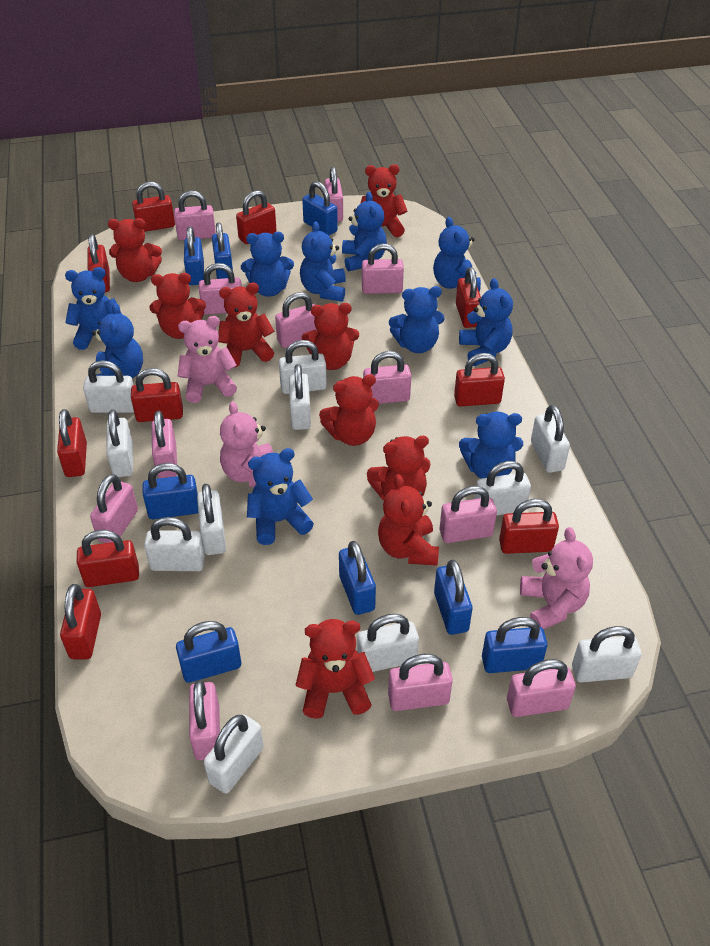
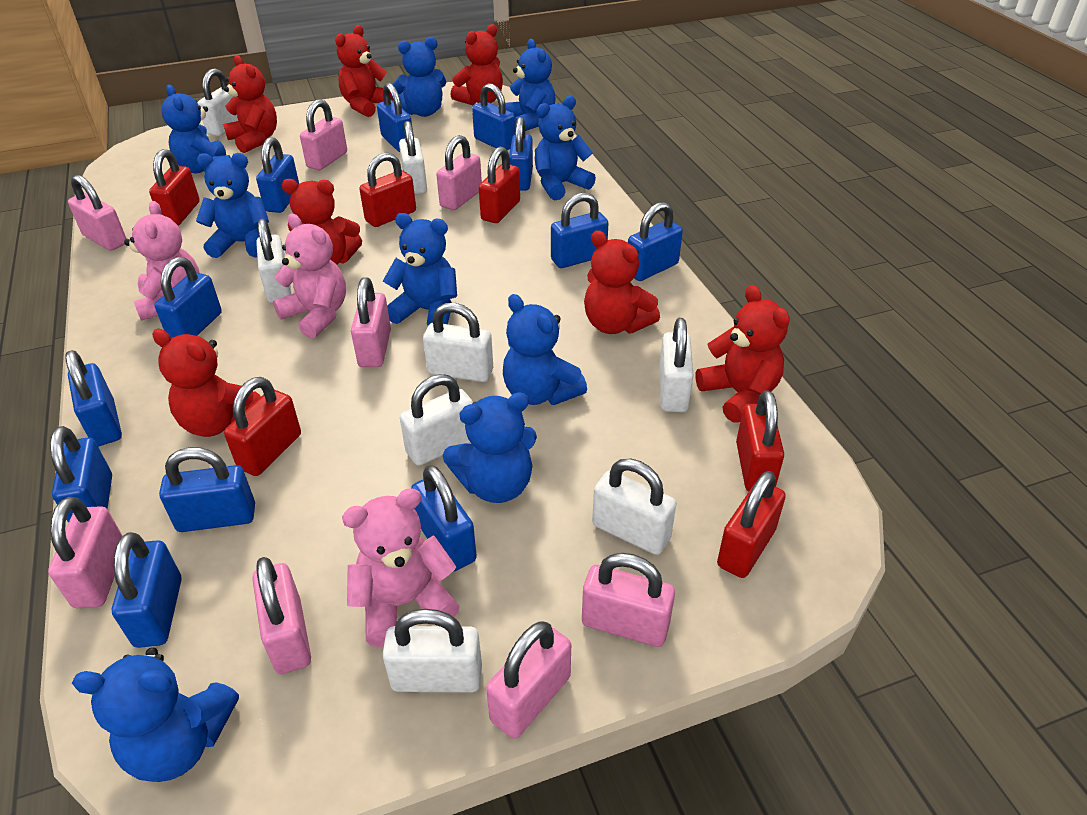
blue padlock: 8 -> 12
blue teddy bear: 10 -> 9
pink padlock: 12 -> 8
red padlock: 10 -> 6
red teddy bear: 9 -> 7
white padlock: 11 -> 8

